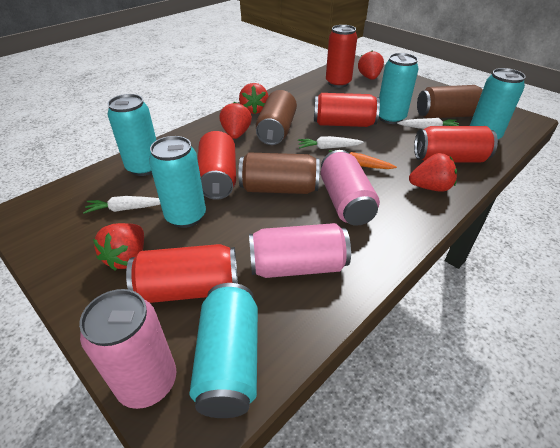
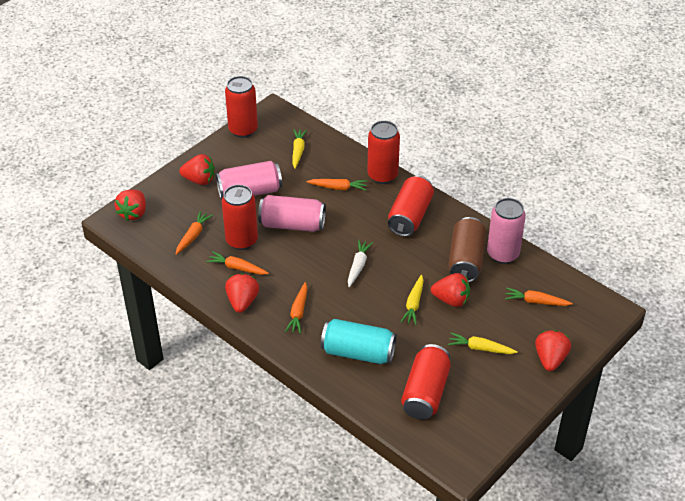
brown can: 3 -> 1
orange carrot: 1 -> 5
turquoise can: 5 -> 1
white carrot: 3 -> 1
yellow carrot: 0 -> 3

